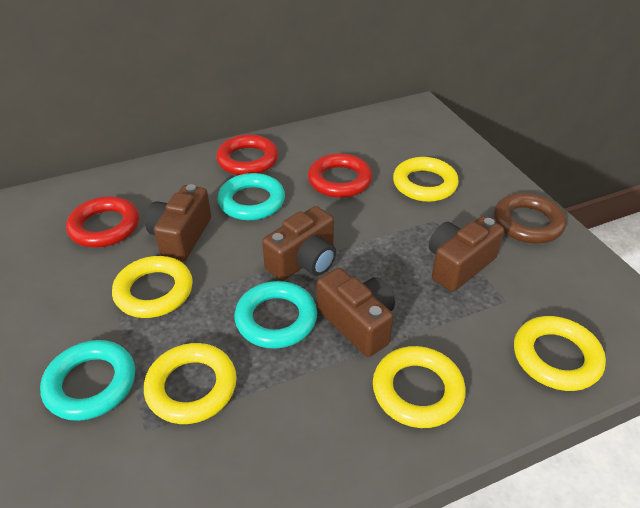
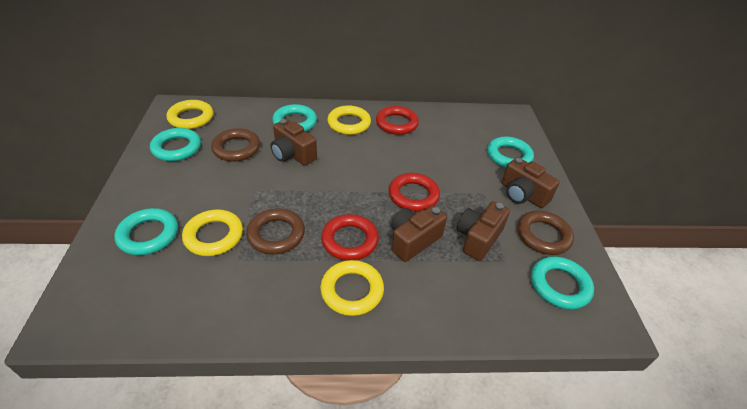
brown ring: 1 -> 3
turquoise ring: 3 -> 5
yellow ring: 5 -> 4

